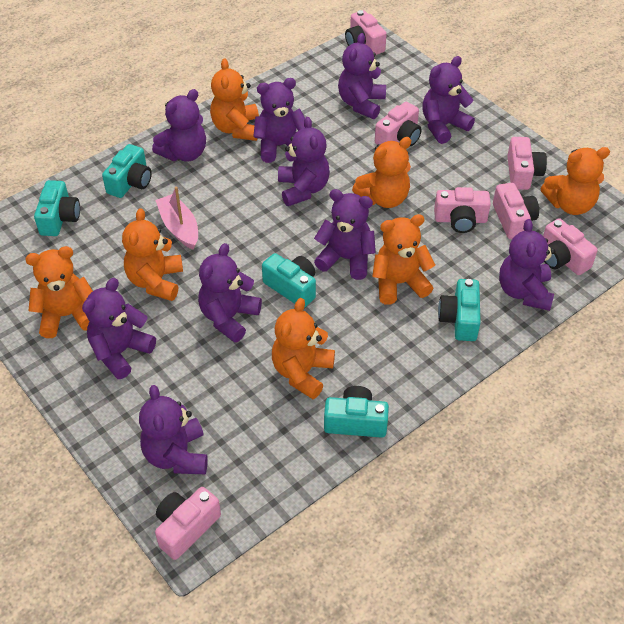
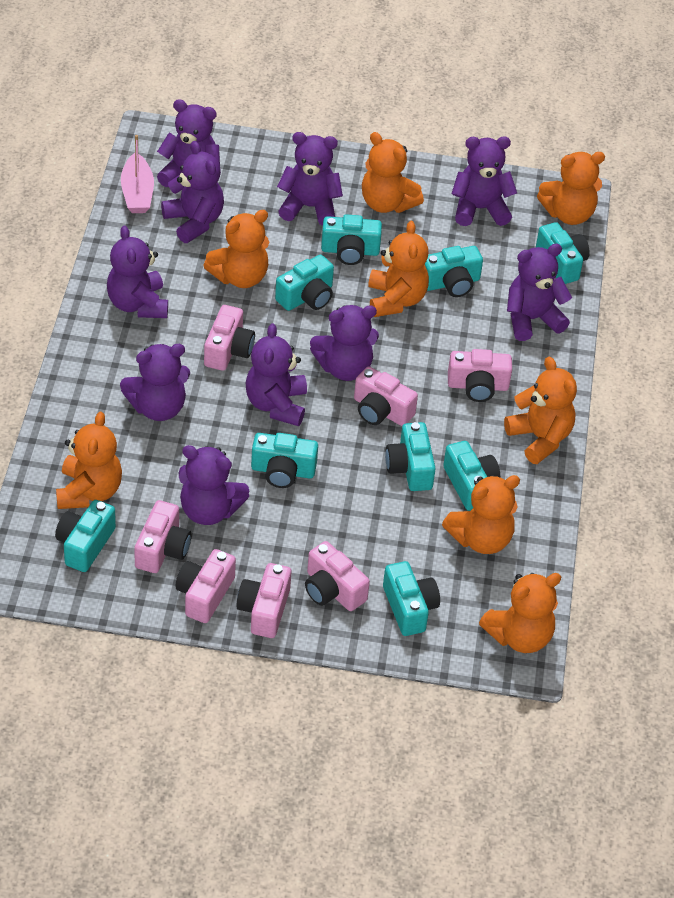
orange teddy bear: 7 -> 8
turquoise camera: 5 -> 9

